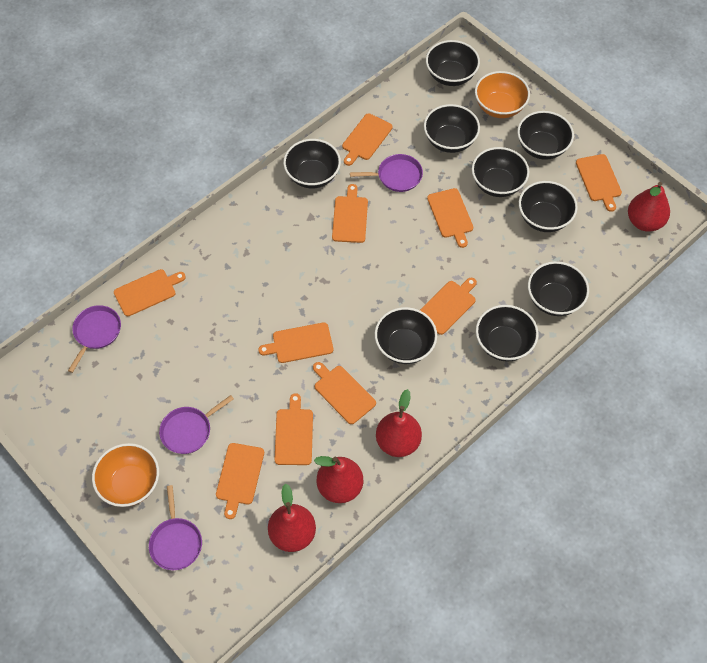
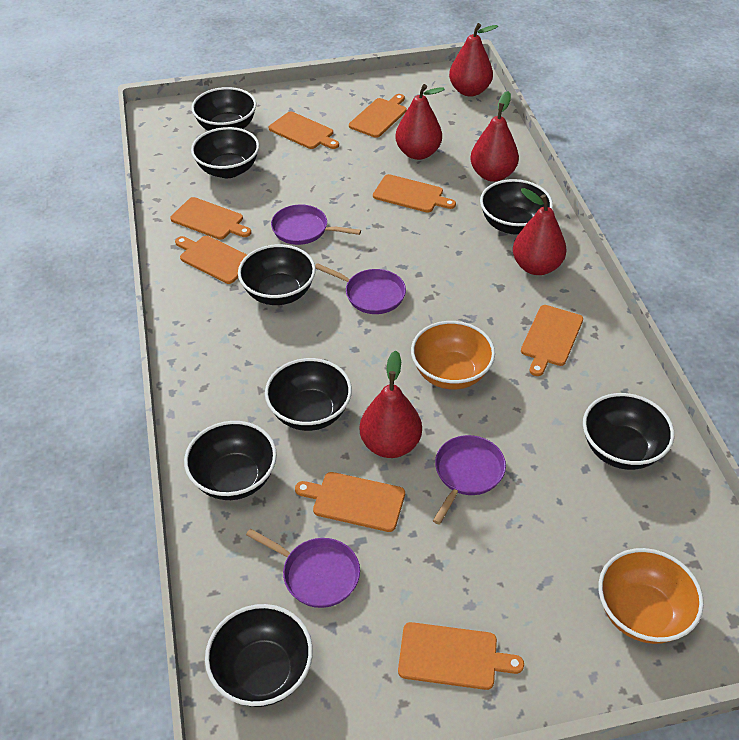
black bowl: 9 -> 8
orange cutting board: 10 -> 8
red pear: 4 -> 5

